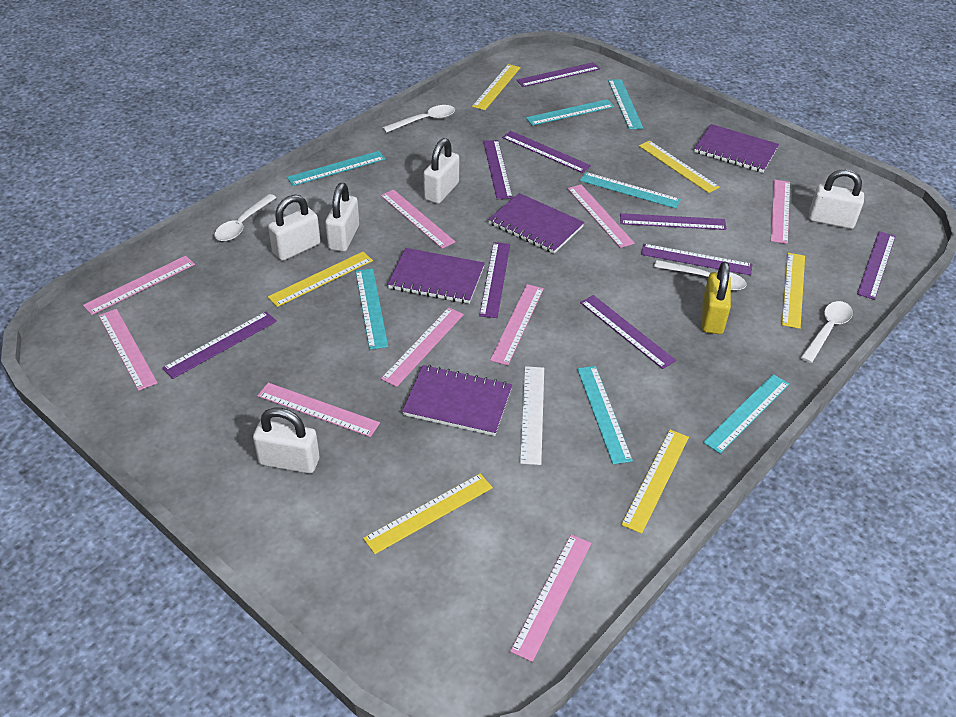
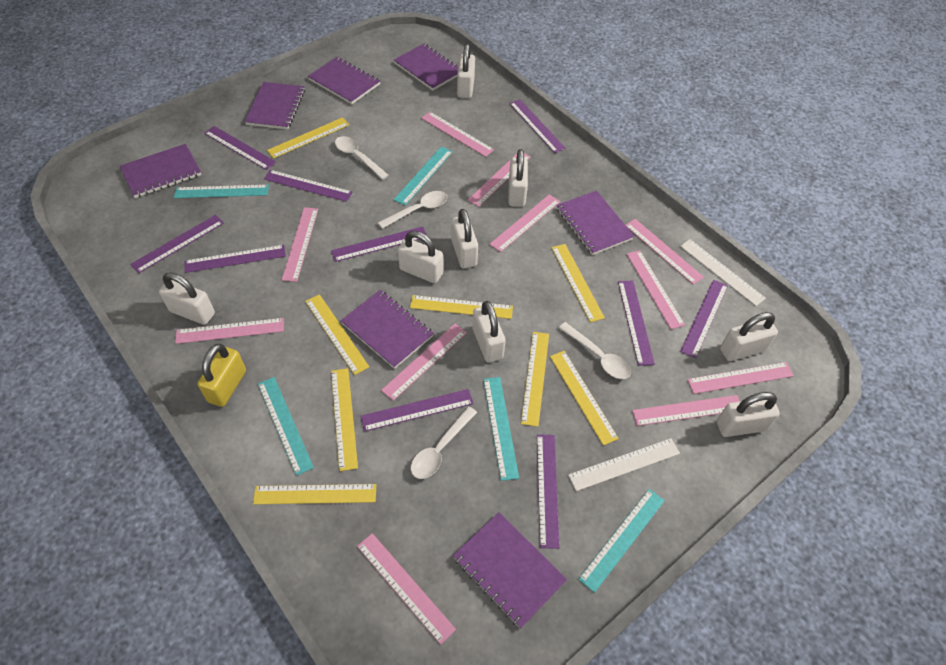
pink ruler: 9 -> 11
purple notebook: 4 -> 7
purple ruler: 9 -> 10
turquoise ruler: 7 -> 5
white padlock: 5 -> 8
white ruler: 1 -> 2
yellow ruler: 6 -> 8

